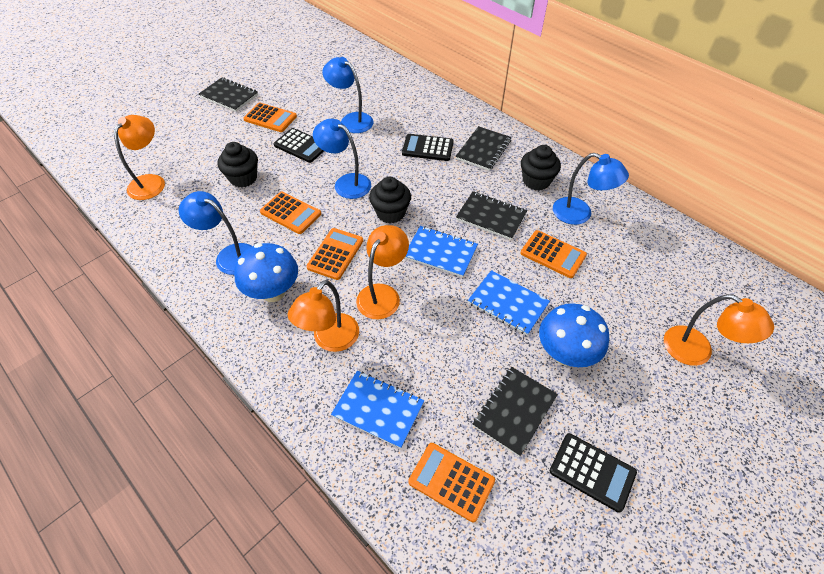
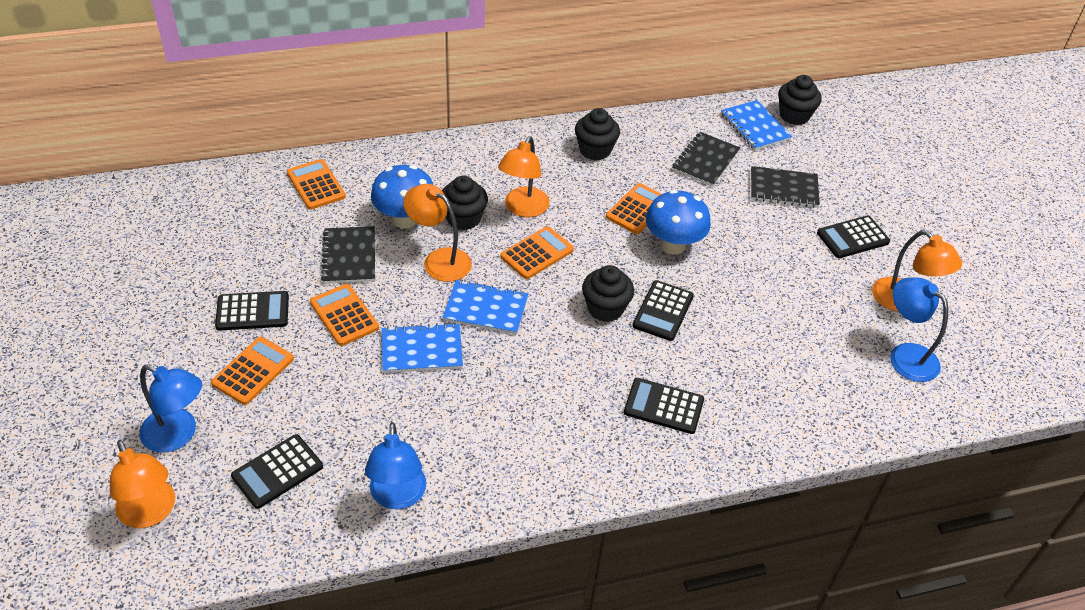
black calculator: 3 -> 5
black cupcake: 3 -> 4
black notebook: 4 -> 3
blue lamp: 4 -> 3

